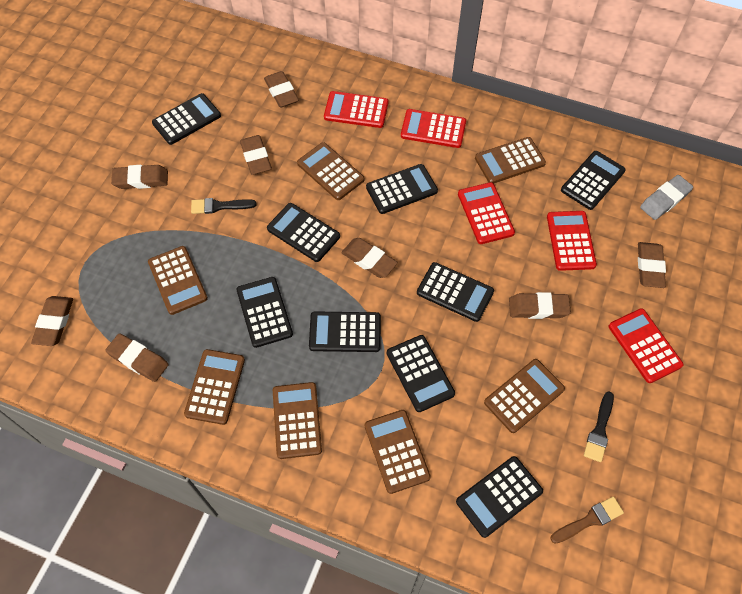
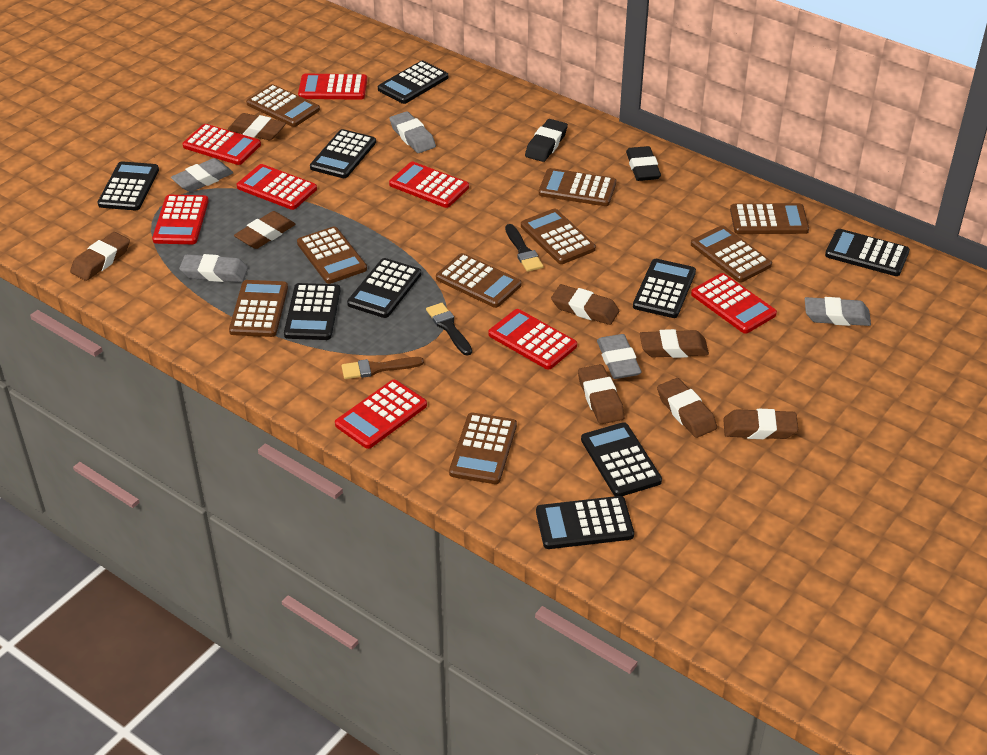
black eraser: 0 -> 2
brown calculator: 7 -> 9
grey eraser: 1 -> 5
red calculator: 5 -> 8

